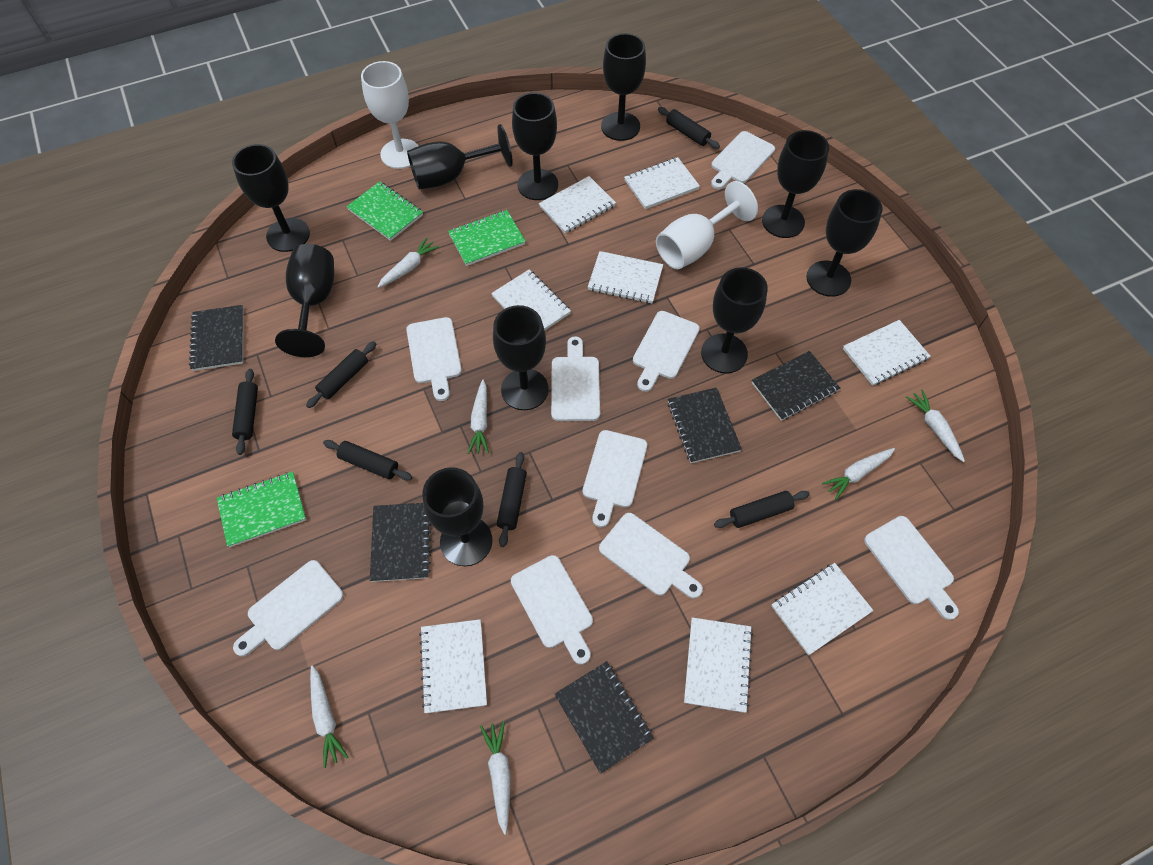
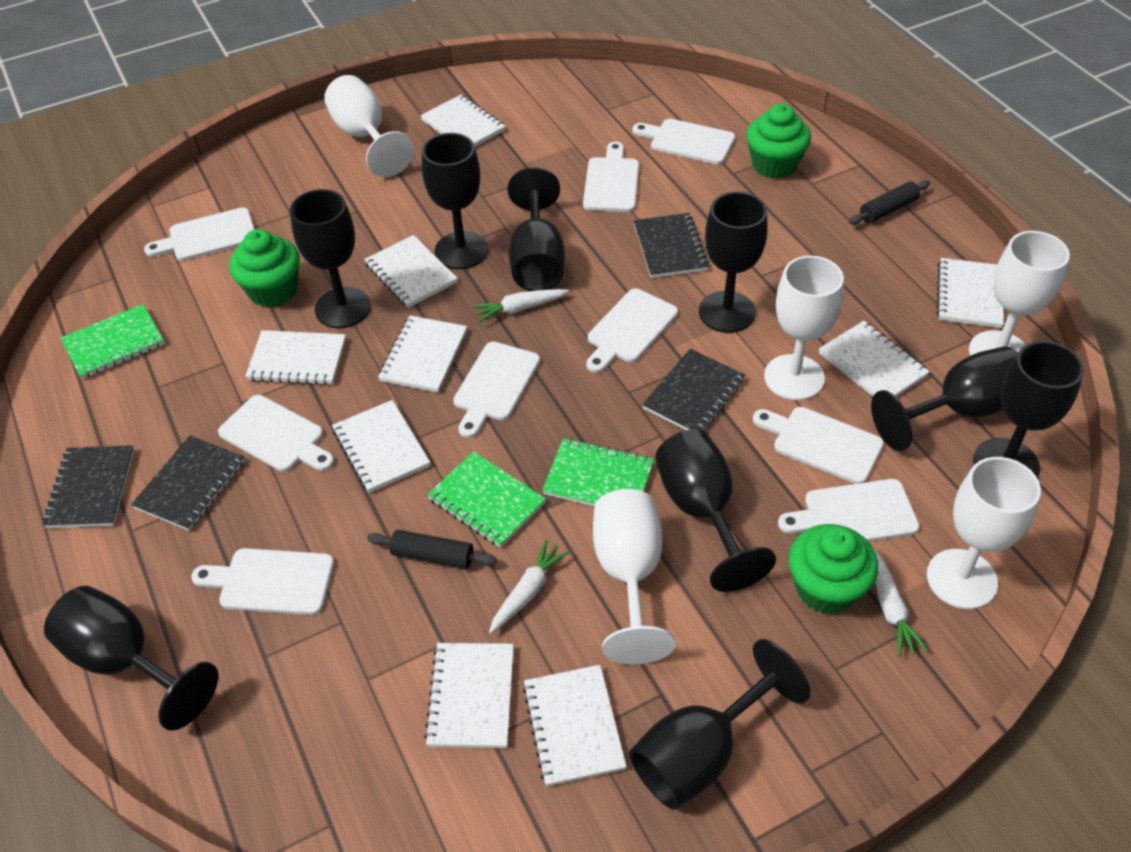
black goblet: 10 -> 9
black notebook: 5 -> 4
black rolling pin: 6 -> 2
green cupcake: 0 -> 3
white carrot: 6 -> 3
white goblet: 2 -> 5
white notebook: 8 -> 9

